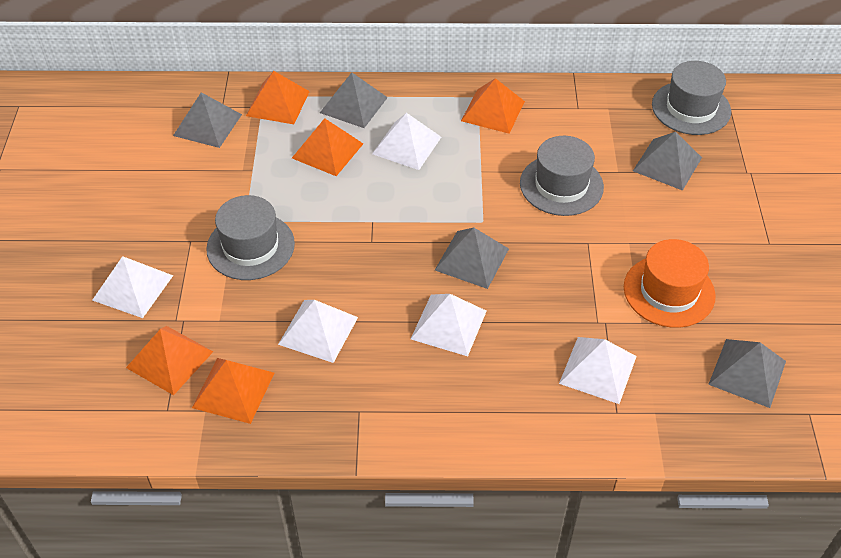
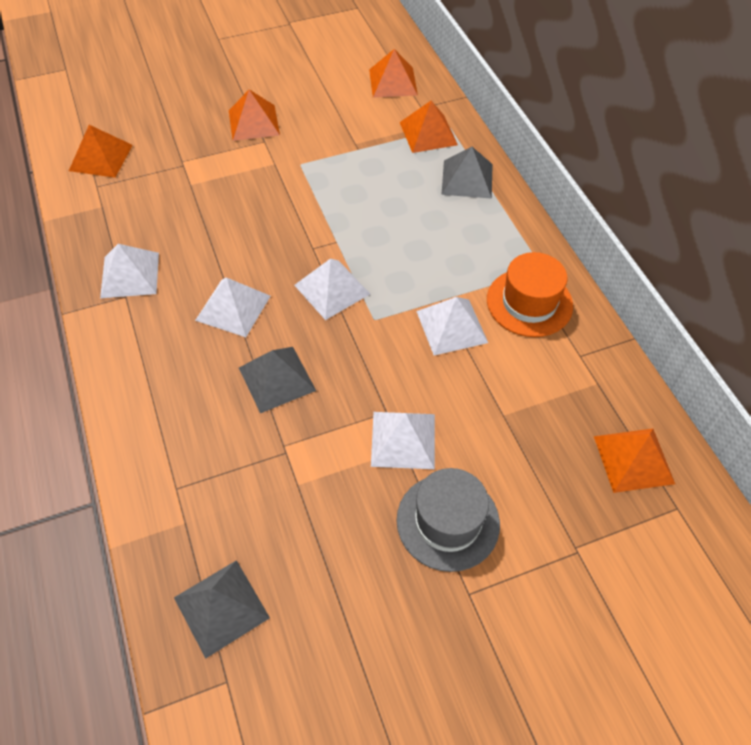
grey hat: 3 -> 1
grey pyramid: 5 -> 3

